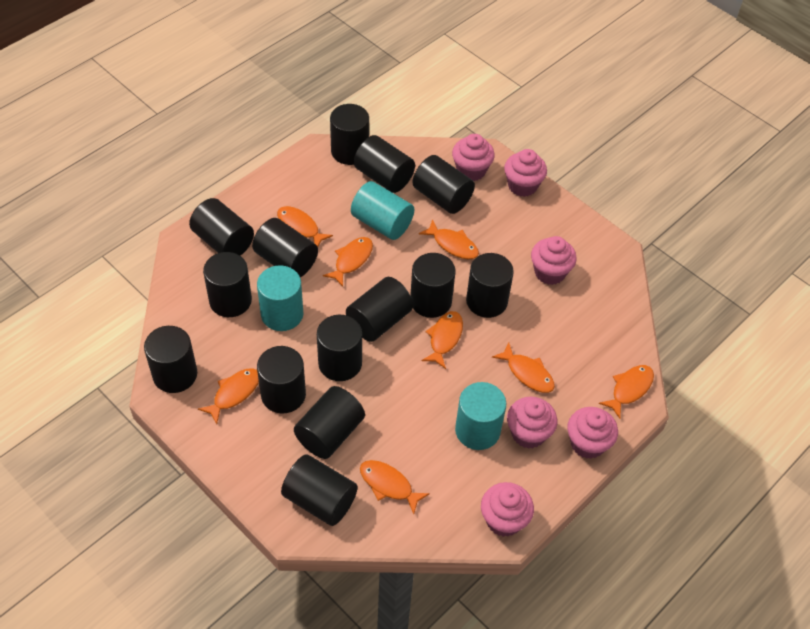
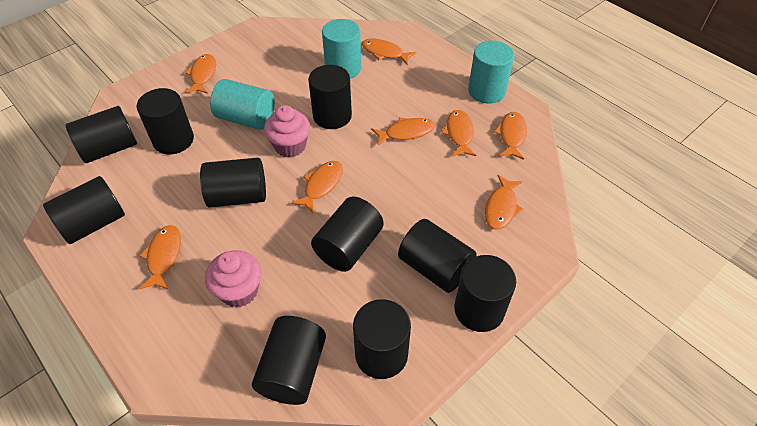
black cylinder: 14 -> 10
pink cupcake: 6 -> 2

